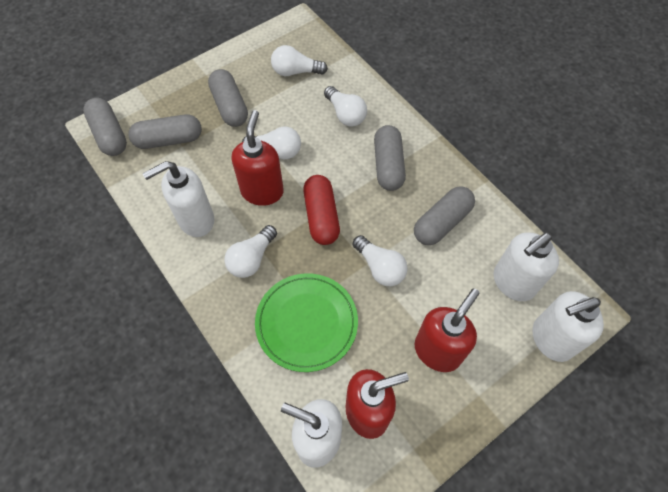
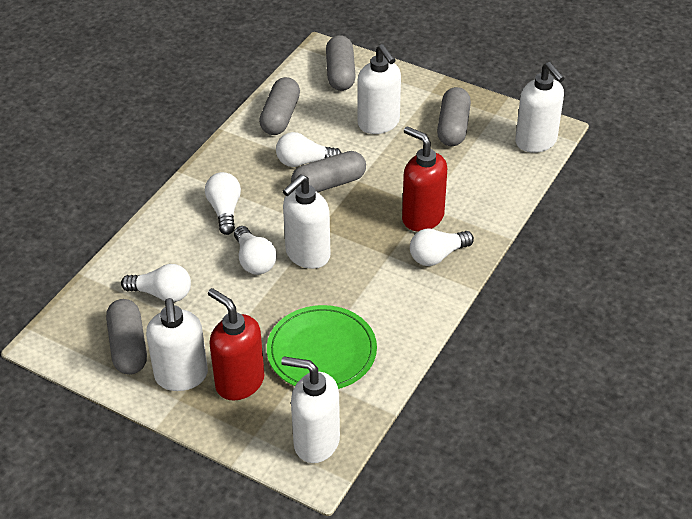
red capsule: 1 -> 0
red soap dispenser: 3 -> 2
white soap dispenser: 4 -> 5

